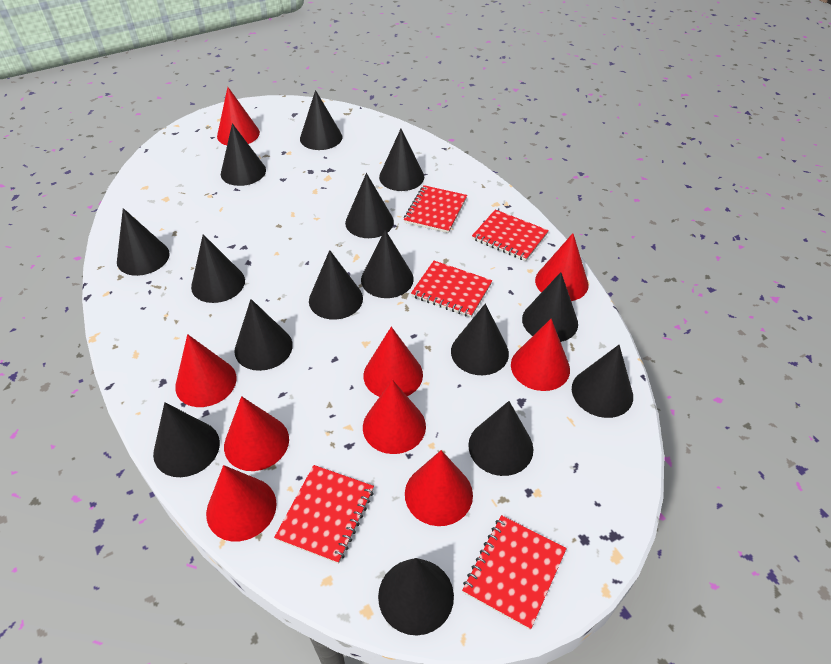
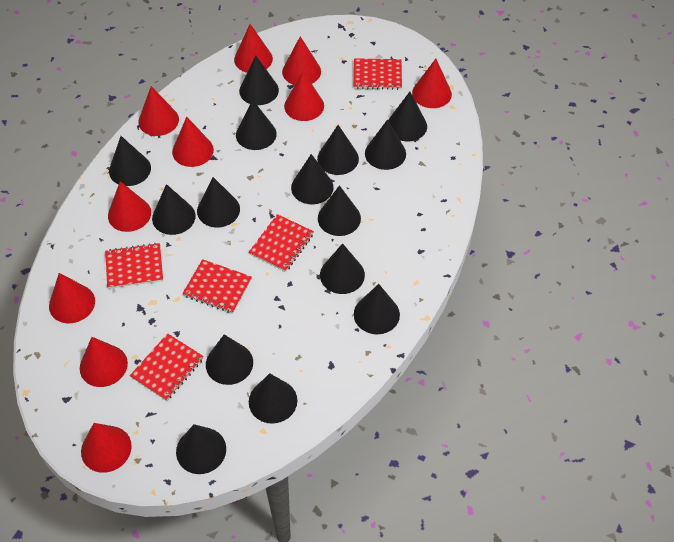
red cone: 9 -> 10

